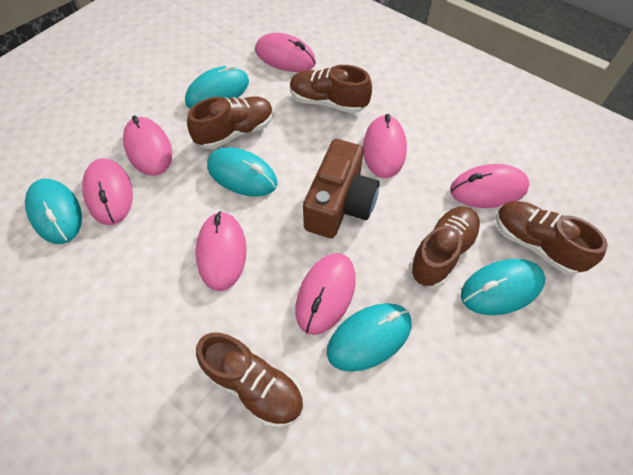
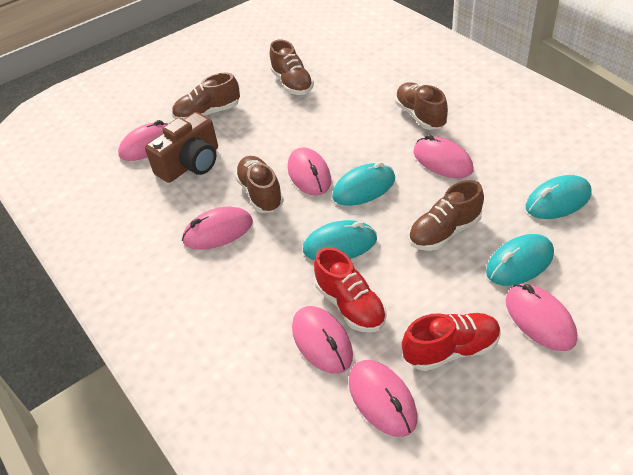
red shoe: 0 -> 2
turquoise mouse: 5 -> 4

